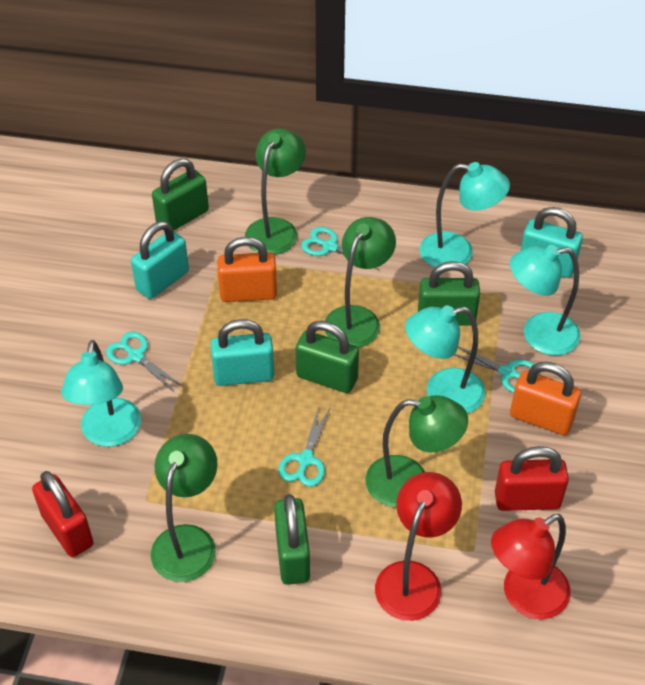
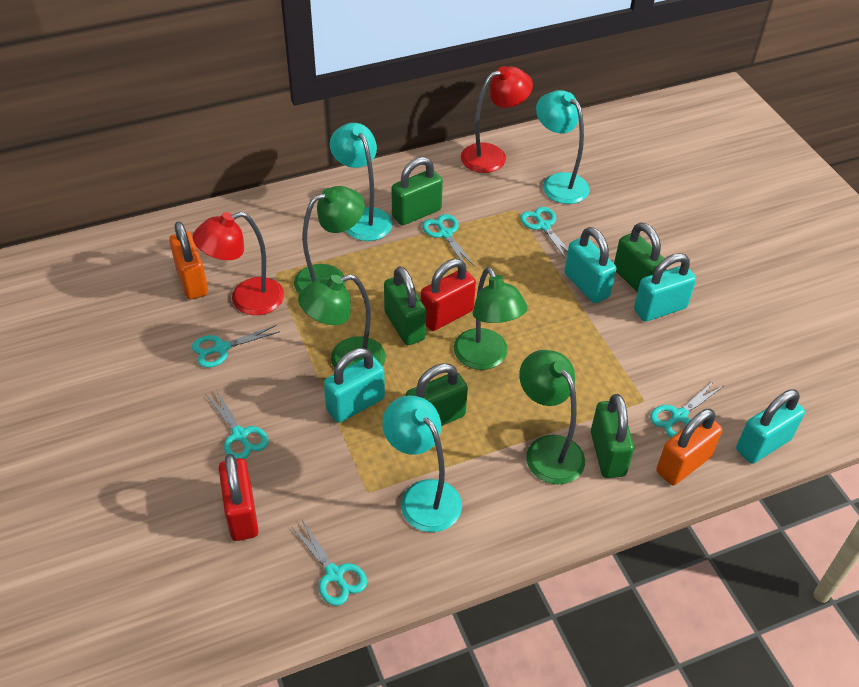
green padlock: 4 -> 5
turquoise lamp: 4 -> 3
turquoise padlock: 3 -> 4
turquoise scissors: 4 -> 6

